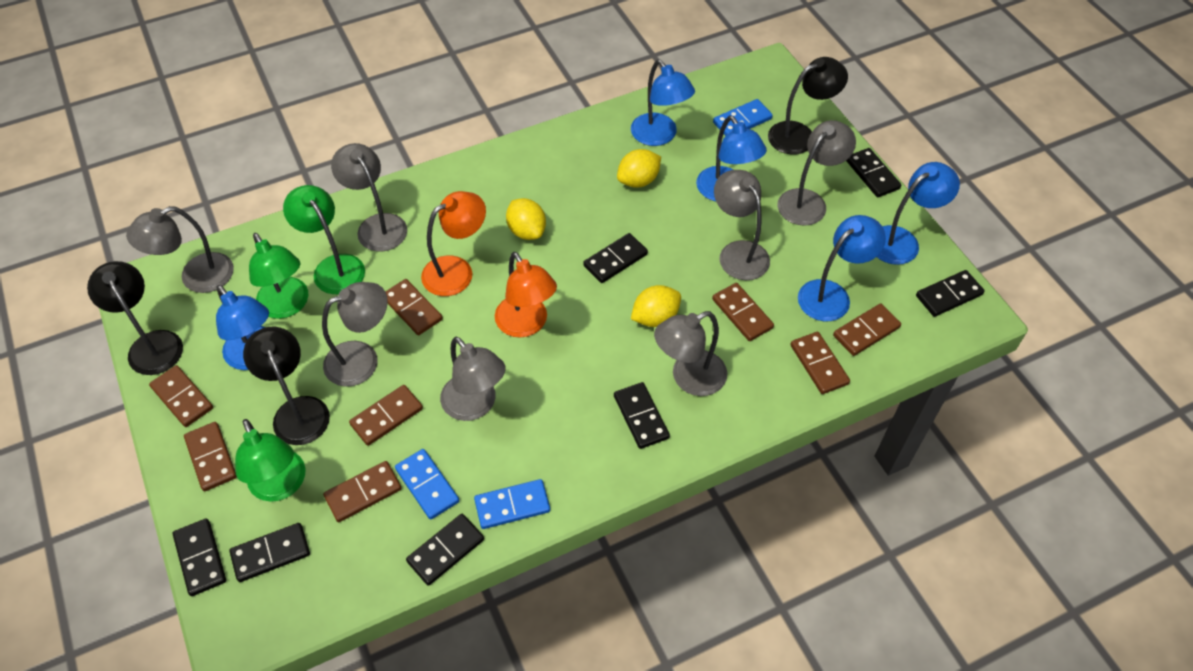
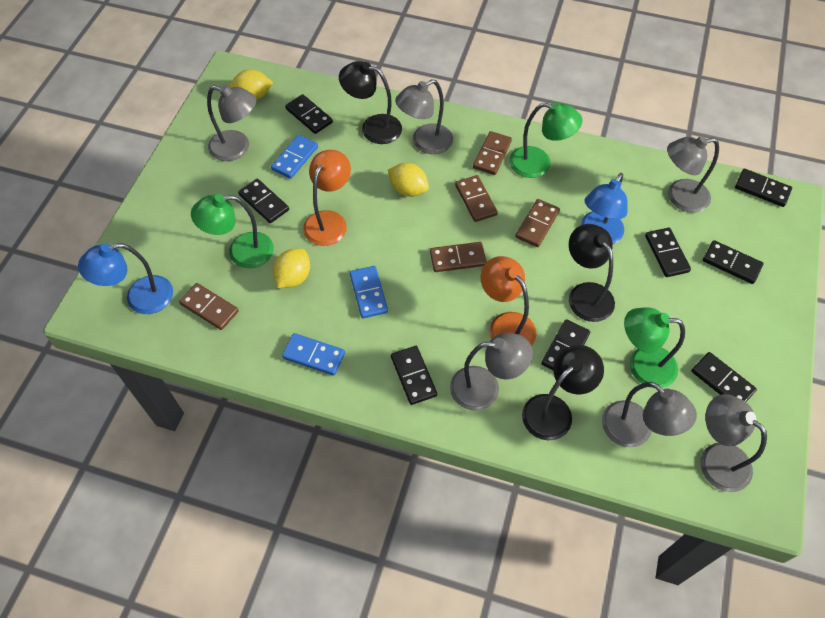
black domino: 7 -> 8
blue lamp: 5 -> 2
brown domino: 8 -> 5
grey lamp: 7 -> 6

